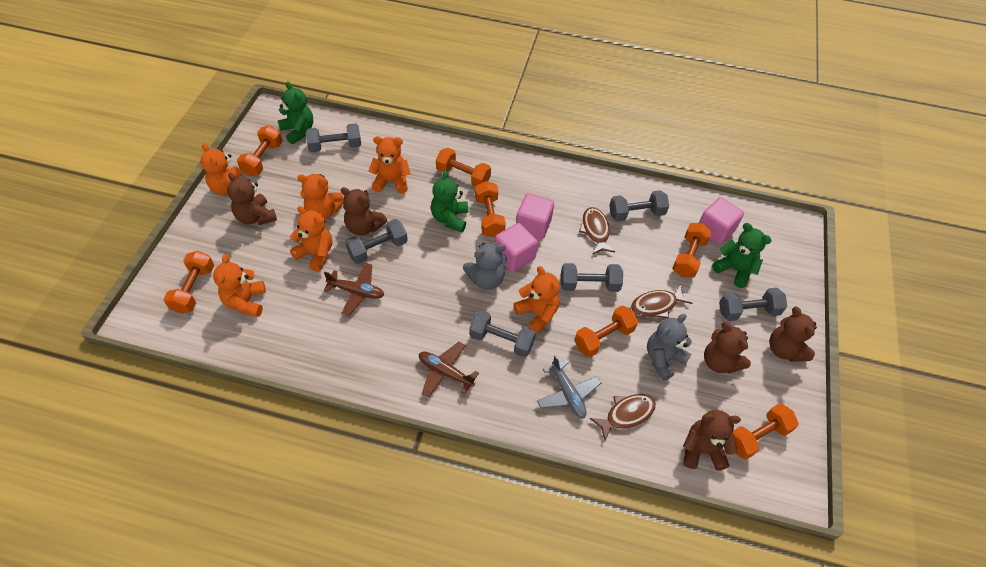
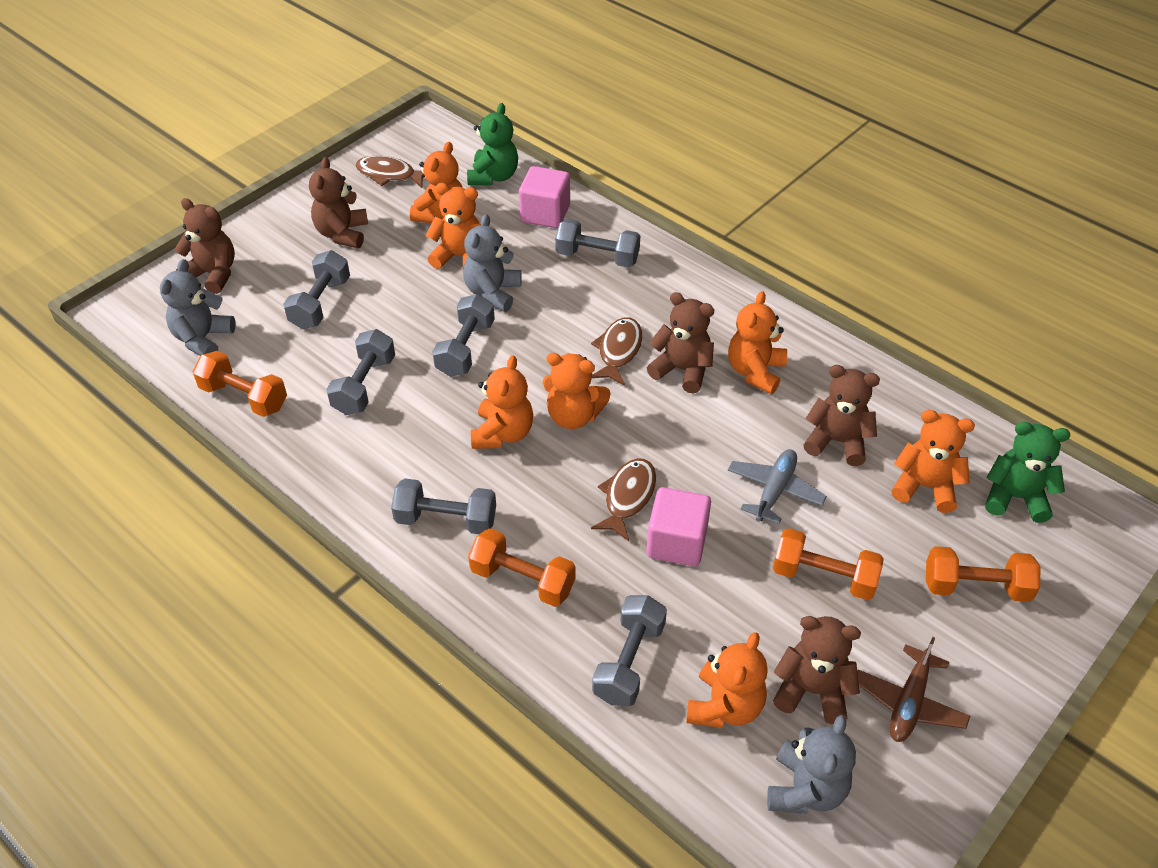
brown plane: 2 -> 1
green teddy bear: 3 -> 2
grey teddy bear: 2 -> 3
orange dumbbell: 7 -> 4
orange teddy bear: 6 -> 7
pink cube: 3 -> 2

